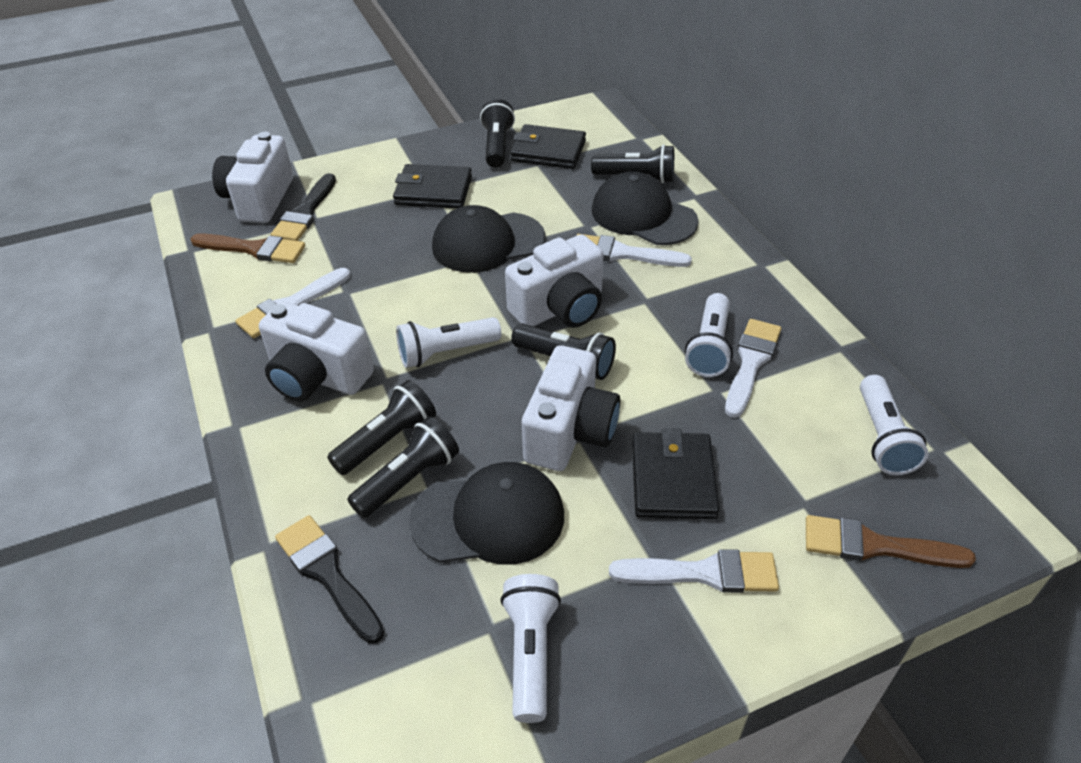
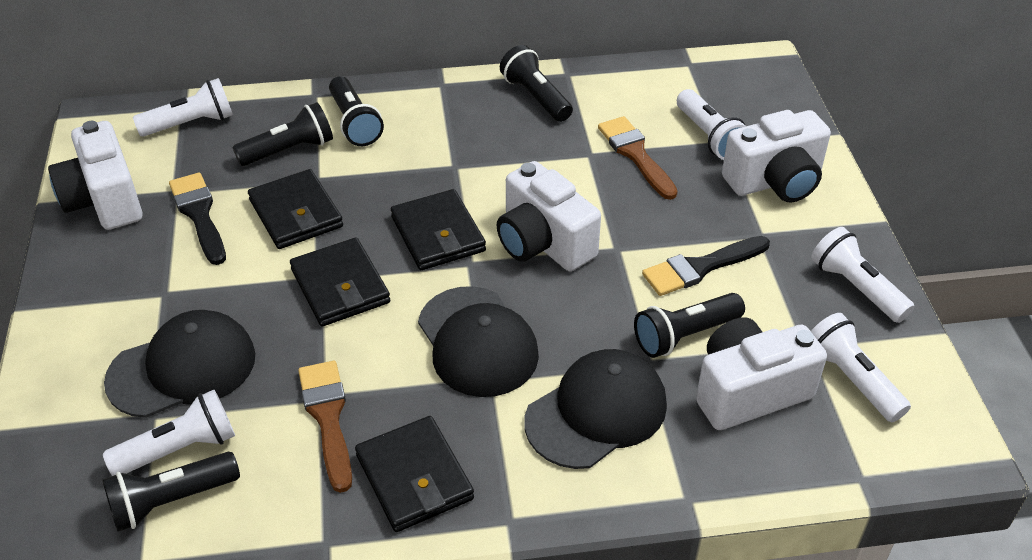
black wallet: 3 -> 4
white brush: 4 -> 0
white flashlight: 4 -> 5

